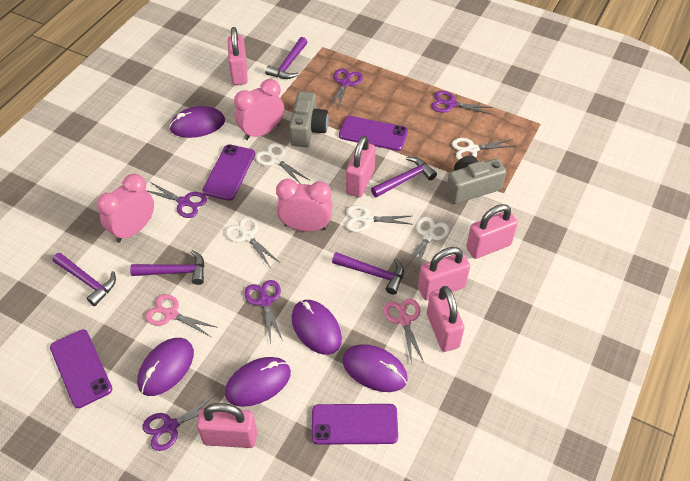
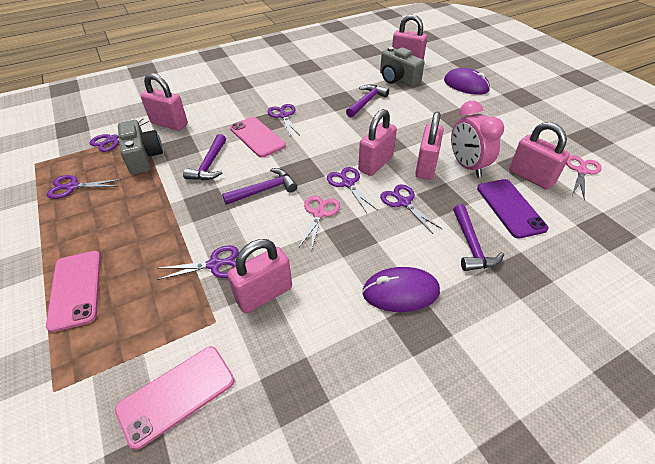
pink clock: 3 -> 1
pink phone: 0 -> 3
purple hammer: 5 -> 4
purple mouse: 5 -> 2
purple phone: 4 -> 1
purple scissors: 5 -> 6
white scissors: 5 -> 0

